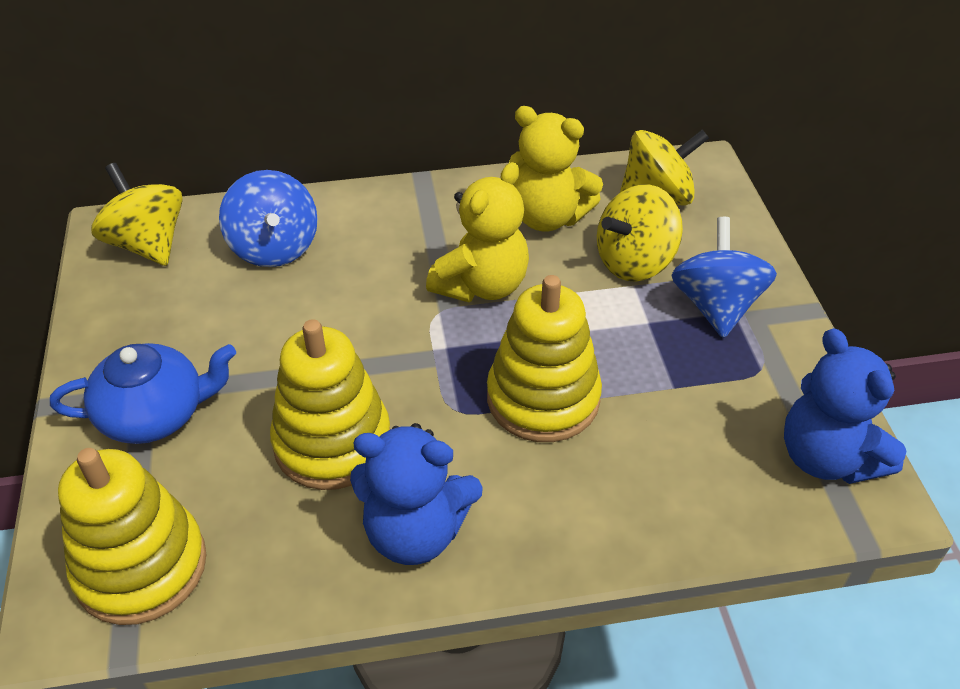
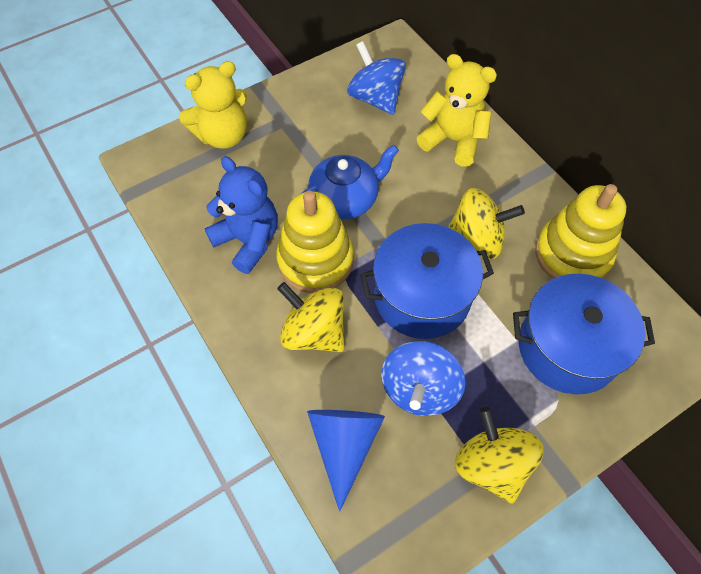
blue cone: 0 -> 1
blue pot: 0 -> 2
blue teddy bear: 2 -> 1
yellow stacking toy: 3 -> 2

